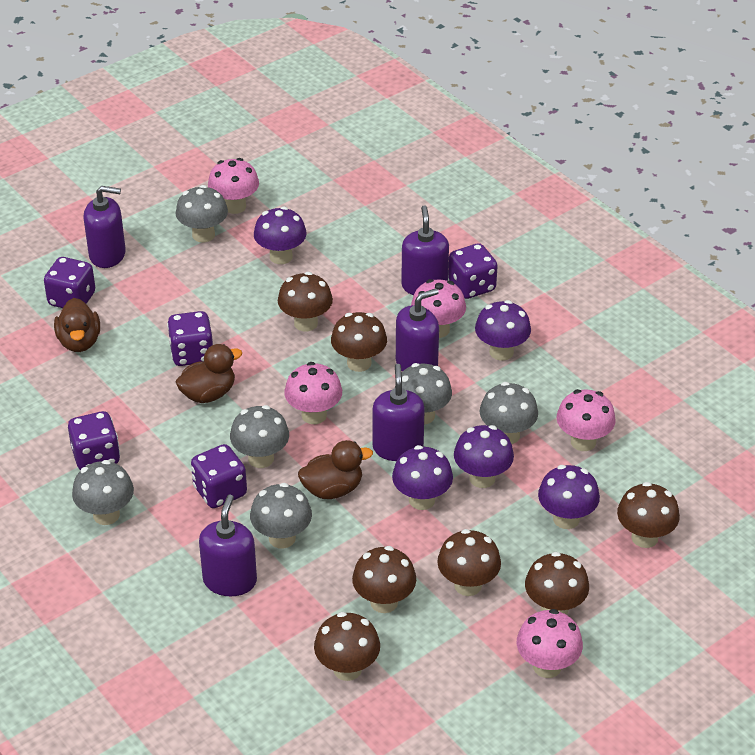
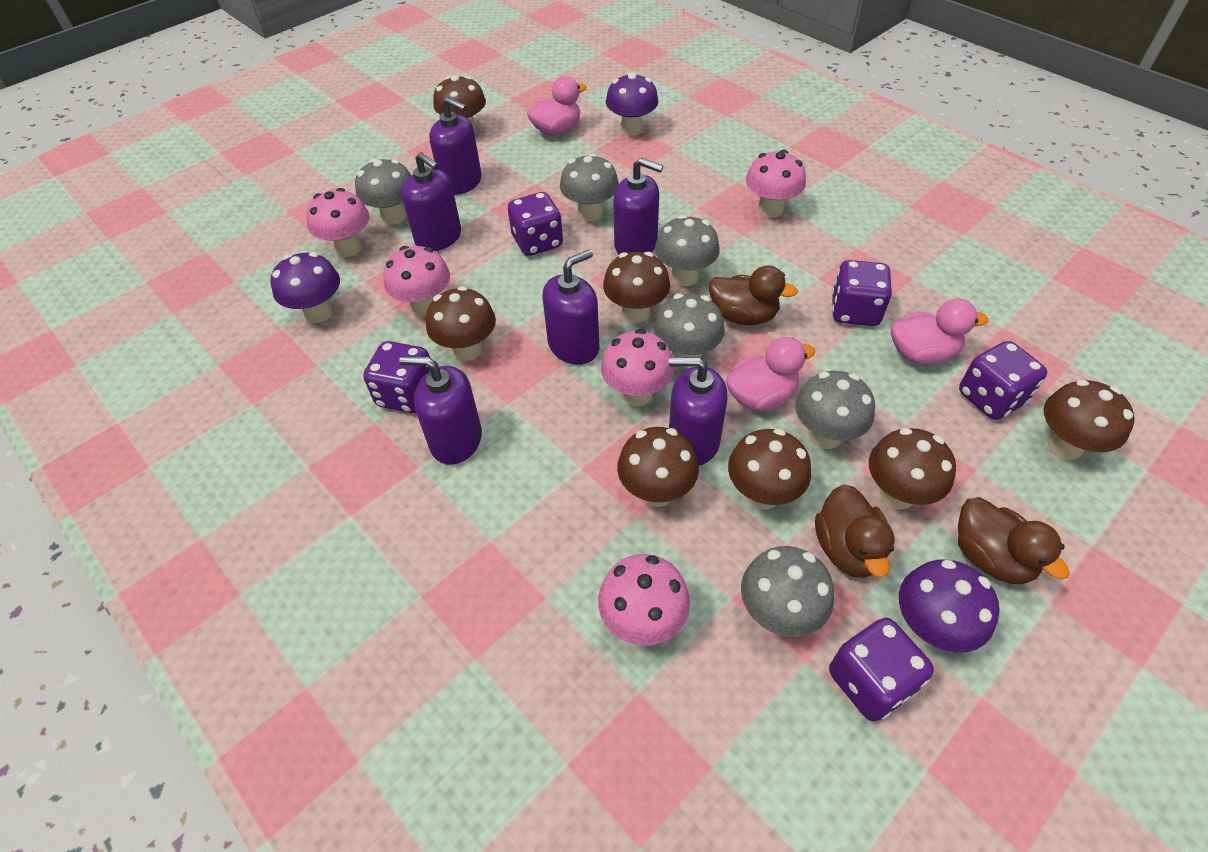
pink duck: 0 -> 3
purple mushroom: 5 -> 3
purple soap dispenser: 5 -> 6

